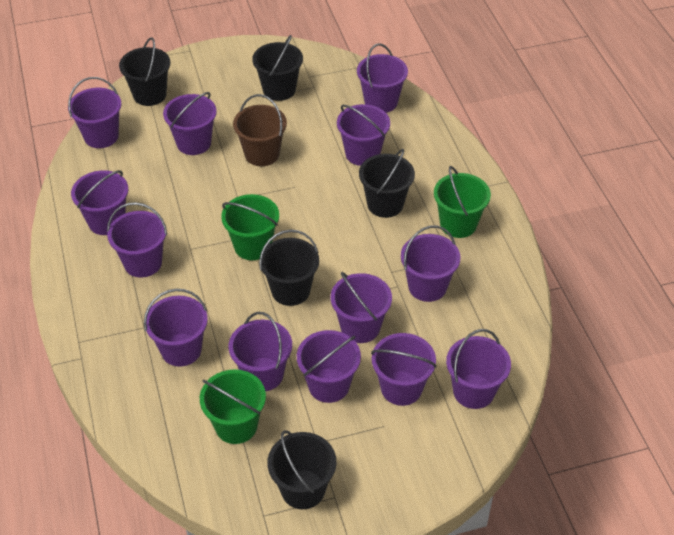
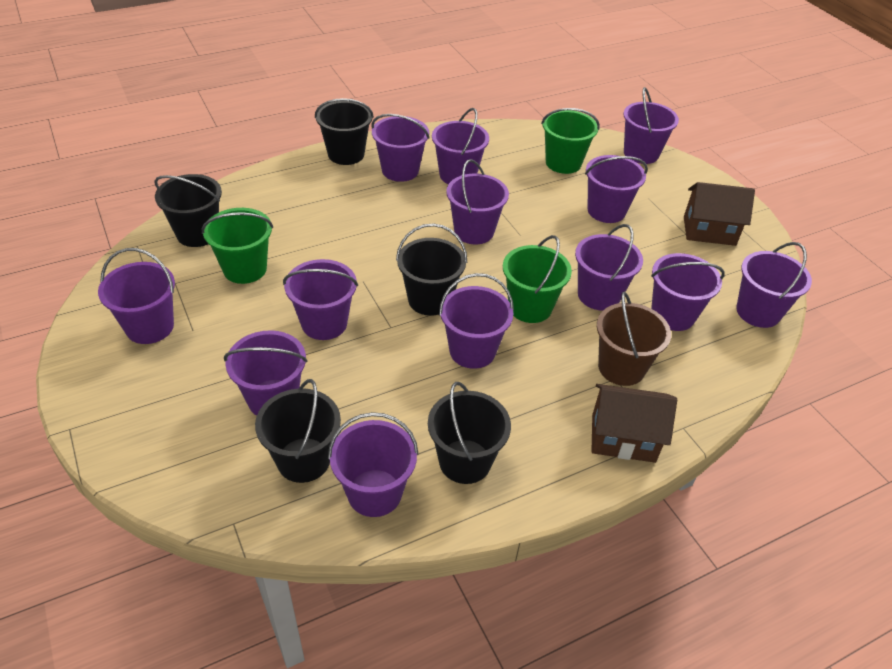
brown house: 0 -> 2

